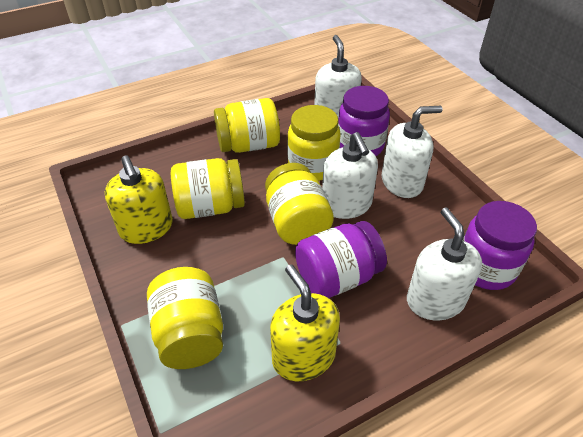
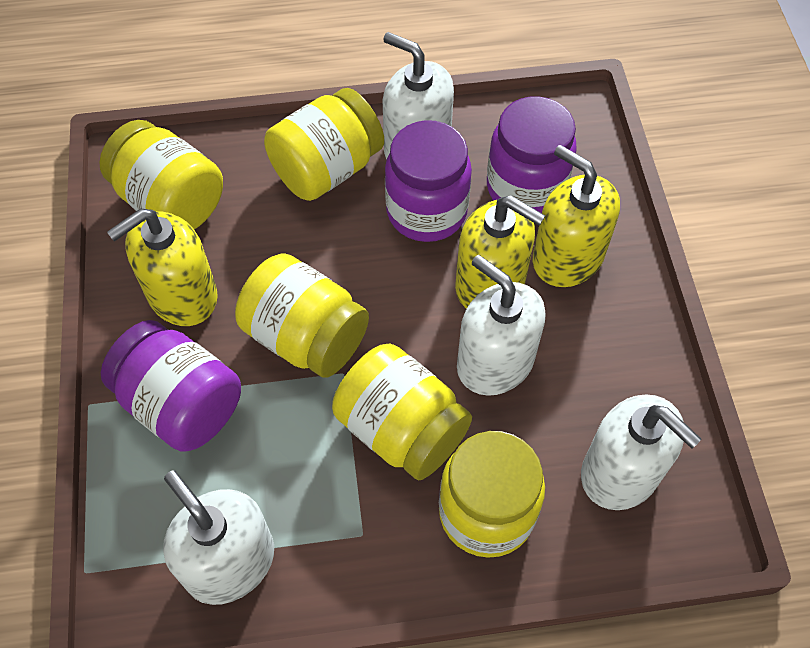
yellow soap dispenser: 2 -> 3

